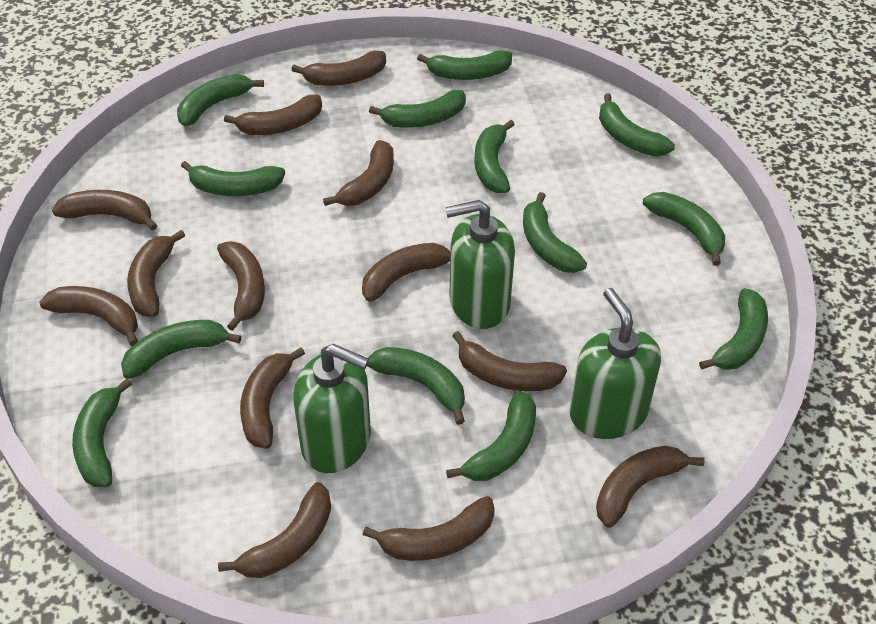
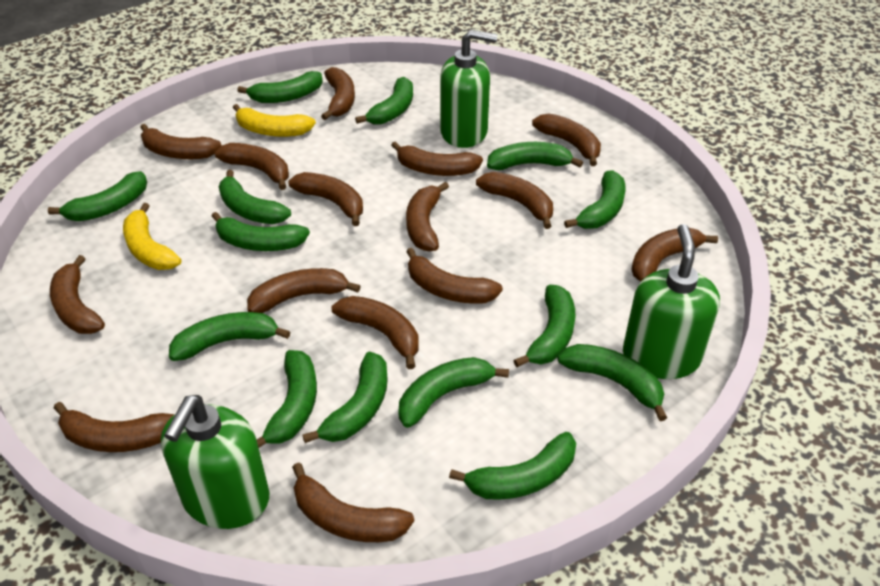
brown banana: 13 -> 15
green banana: 13 -> 14
yellow banana: 0 -> 2

